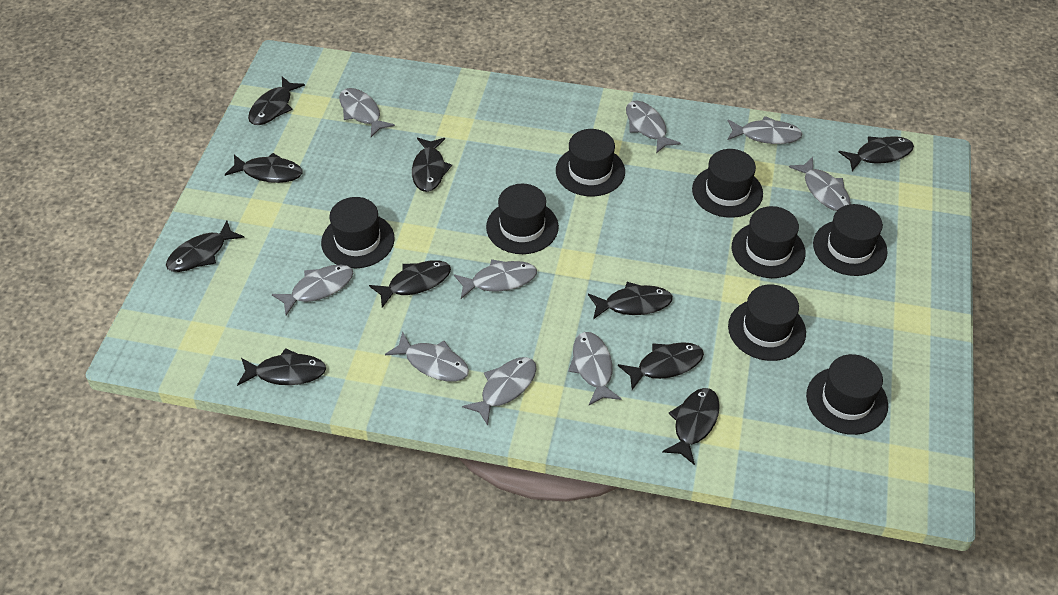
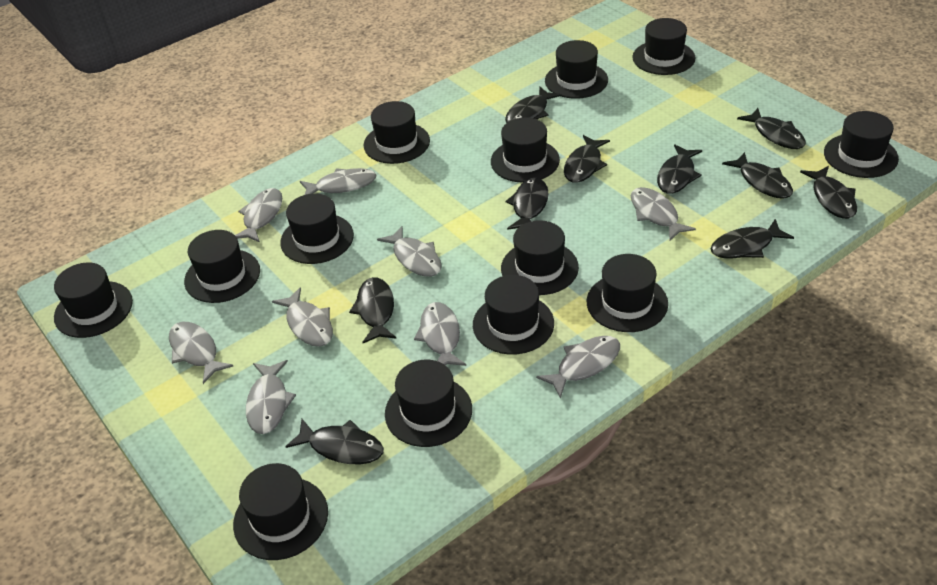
black hat: 8 -> 13

